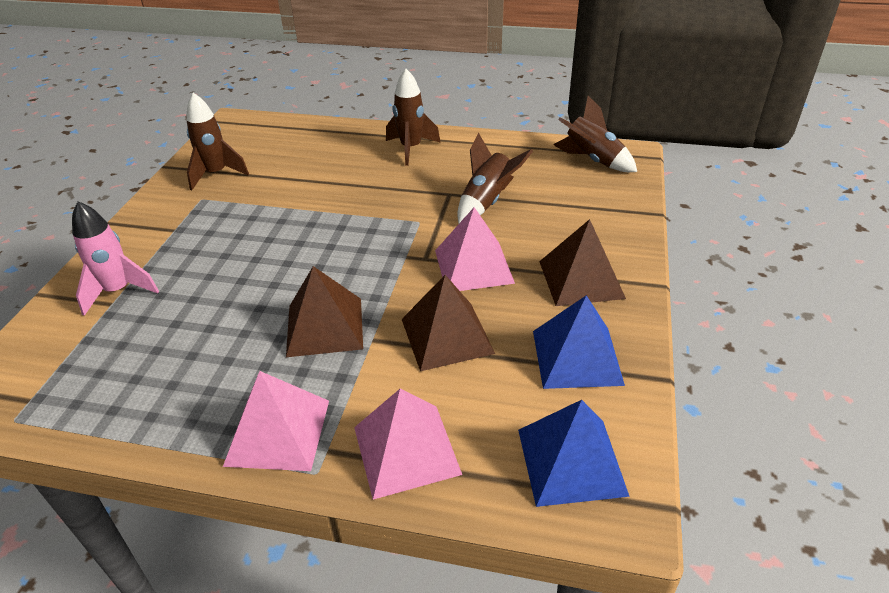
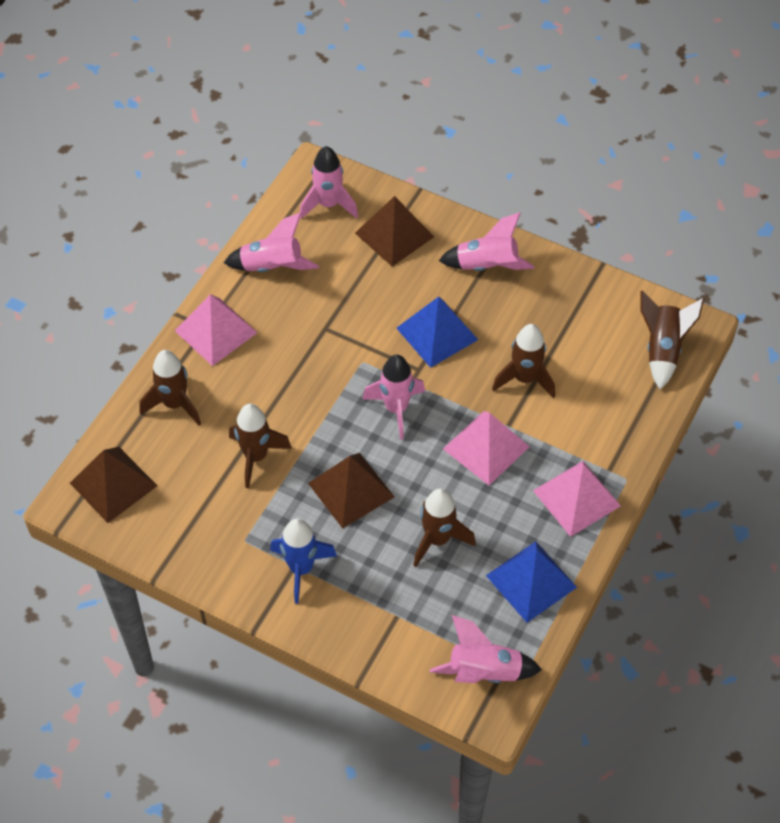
blue rocket: 0 -> 1
brown rocket: 4 -> 5
pink rocket: 1 -> 5

